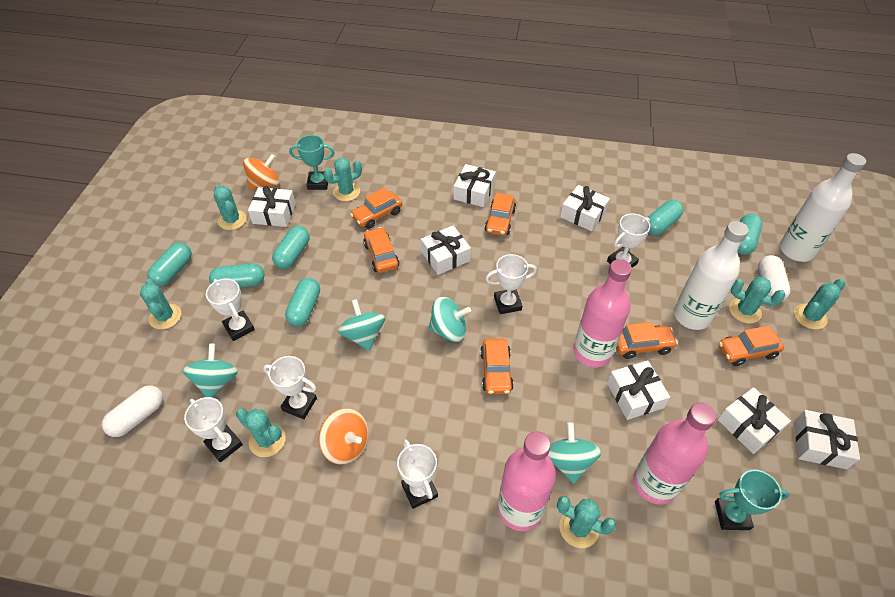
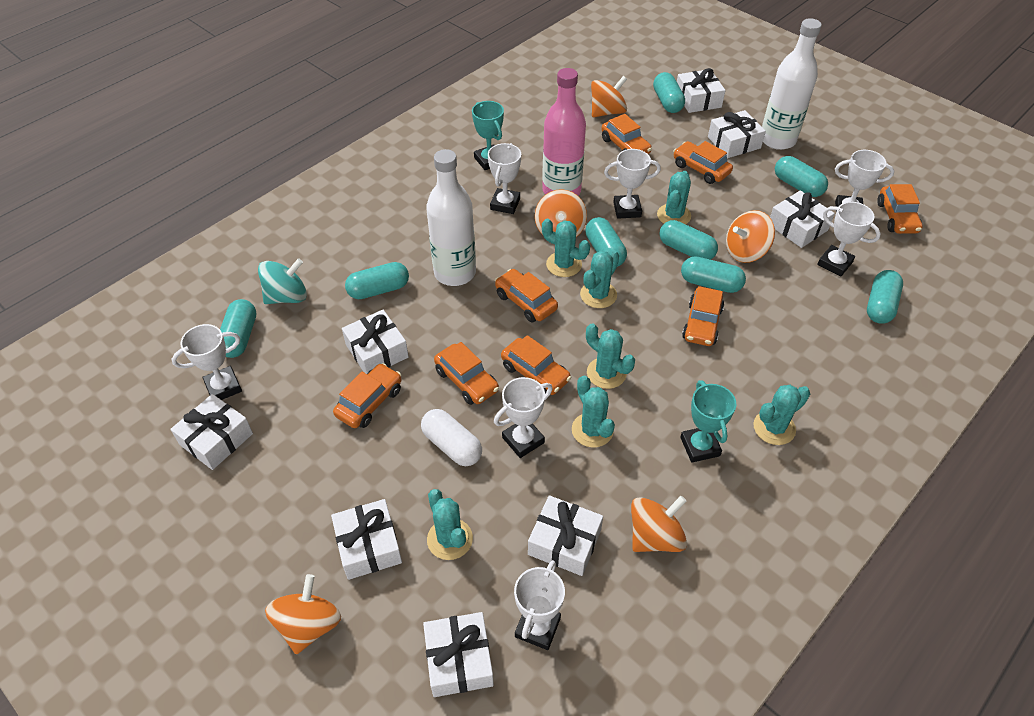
orange car: 6 -> 8
orange spinning top: 2 -> 5
pink bottle: 3 -> 1
turquoise capsule: 6 -> 8
turquoise spinning top: 4 -> 1
white capsule: 2 -> 1
white gift: 7 -> 8
white trophy: 6 -> 7

